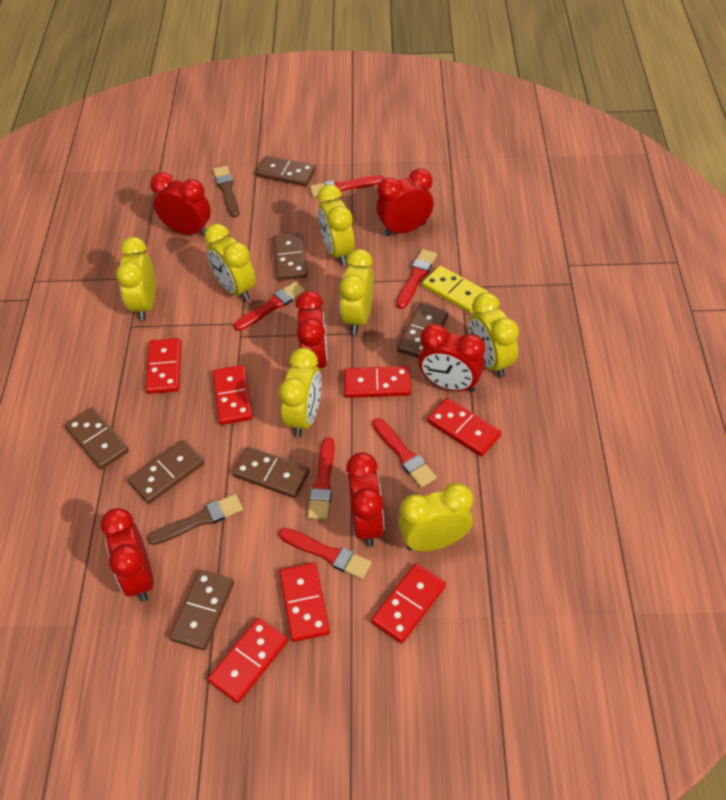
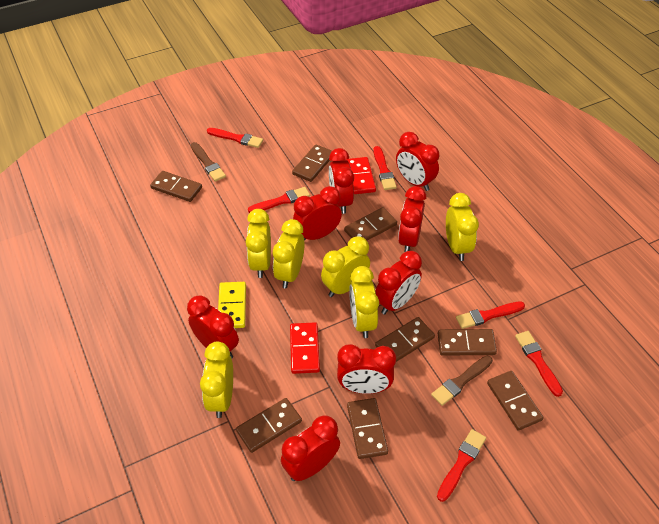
brown domino: 7 -> 8
red clock: 6 -> 8
red domino: 7 -> 2
yellow clock: 7 -> 6

